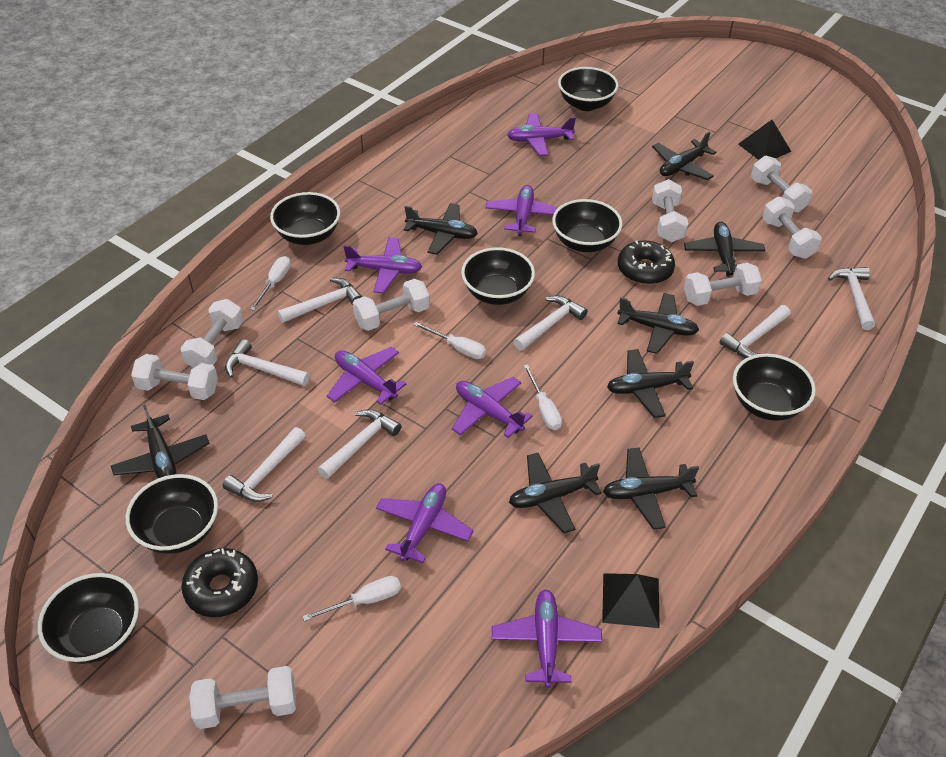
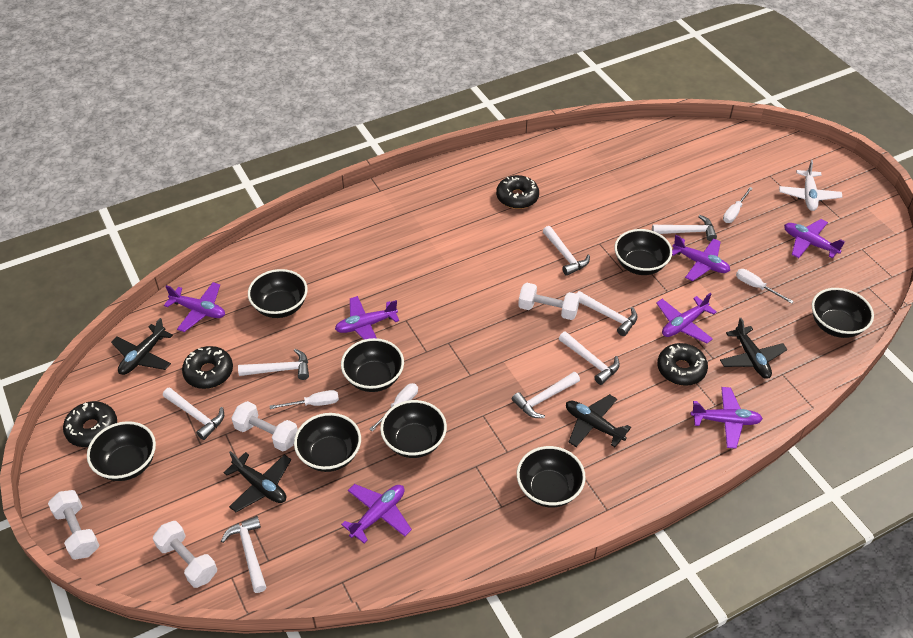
black bowl: 7 -> 8
black donut: 2 -> 4
black plane: 8 -> 4
black pyramid: 2 -> 0
white dumbbell: 8 -> 4
white hammer: 7 -> 8
white plane: 0 -> 1

